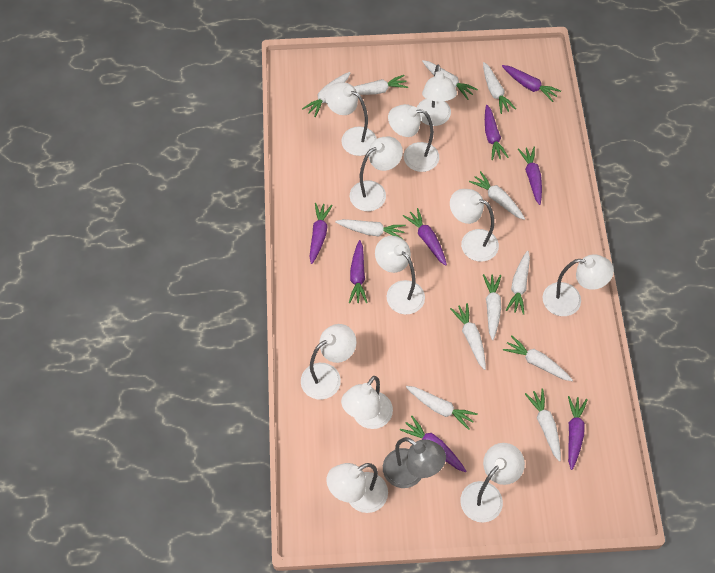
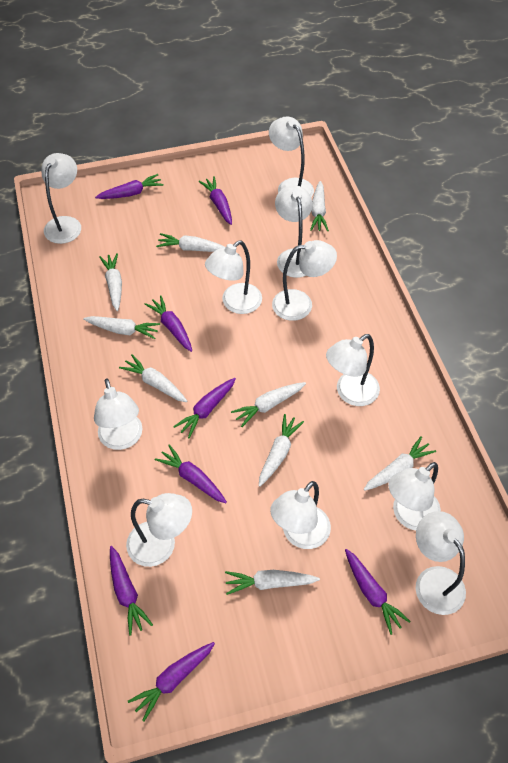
grey lamp: 1 -> 0
white carrot: 12 -> 9

